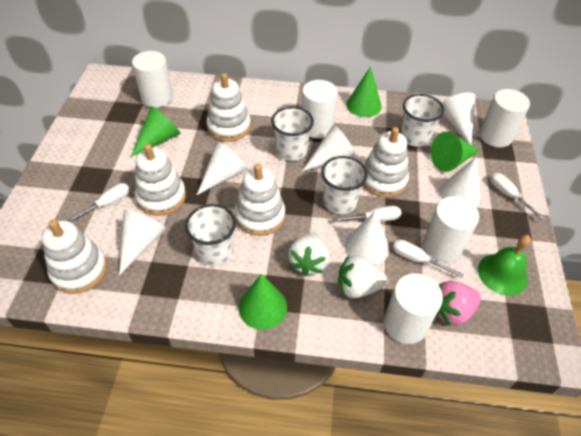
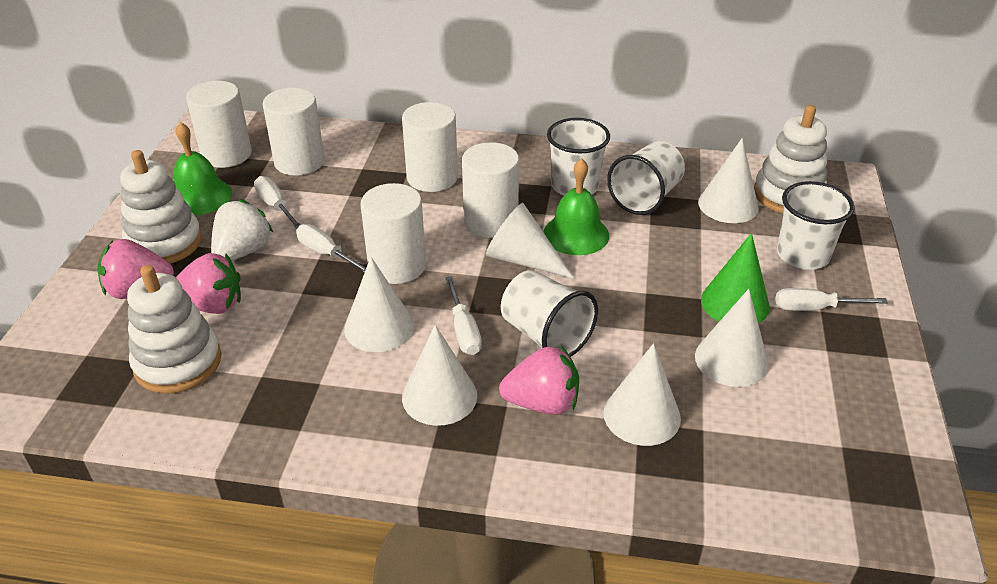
green bell: 1 -> 2
green cone: 4 -> 1
pink strawberry: 1 -> 3
white stacking toy: 5 -> 3
white strawberry: 2 -> 1

